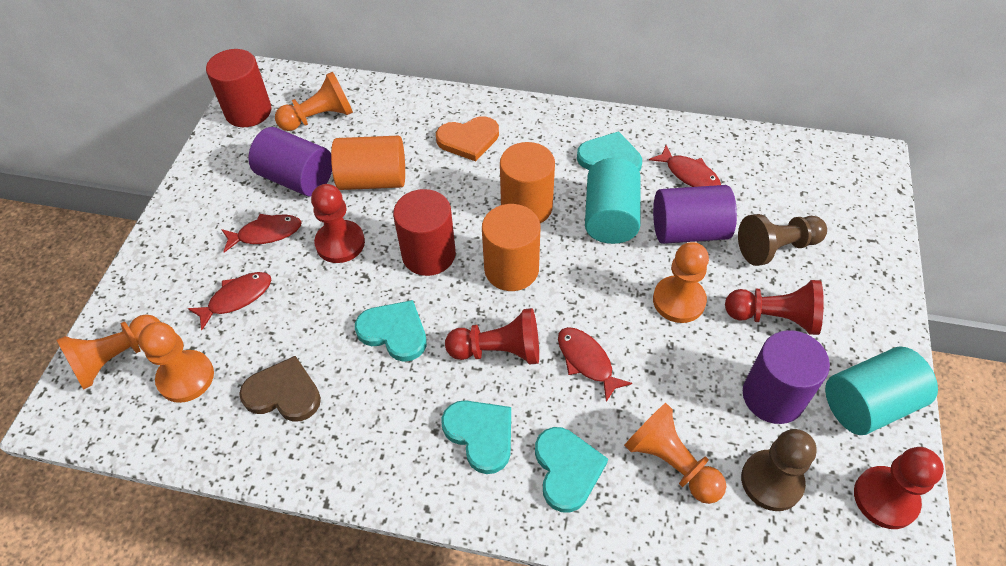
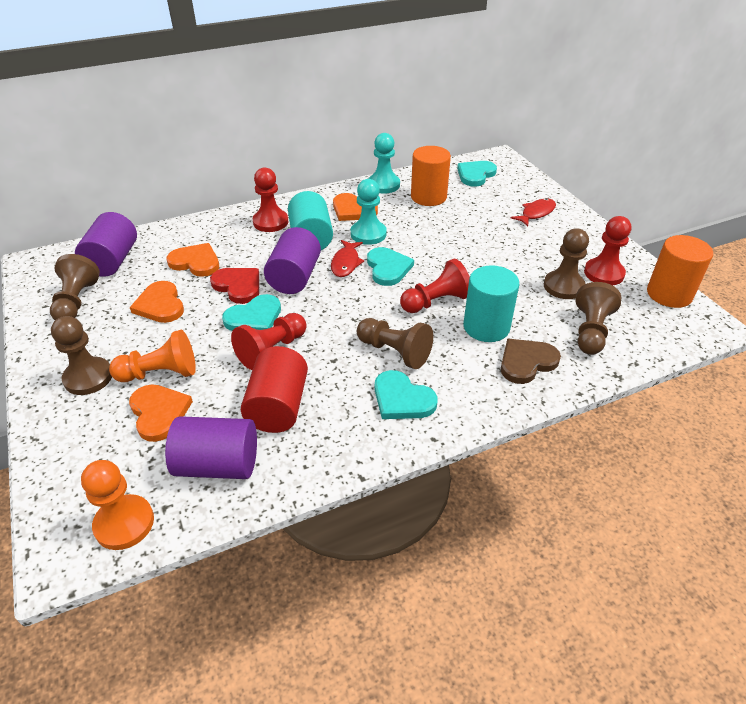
brown pawn: 2 -> 5
orange cylinder: 3 -> 2
orange heart: 1 -> 4
orange pawn: 5 -> 2
red cylinder: 2 -> 1
red fish: 4 -> 2
red heart: 0 -> 1
turquoise pawn: 0 -> 2

